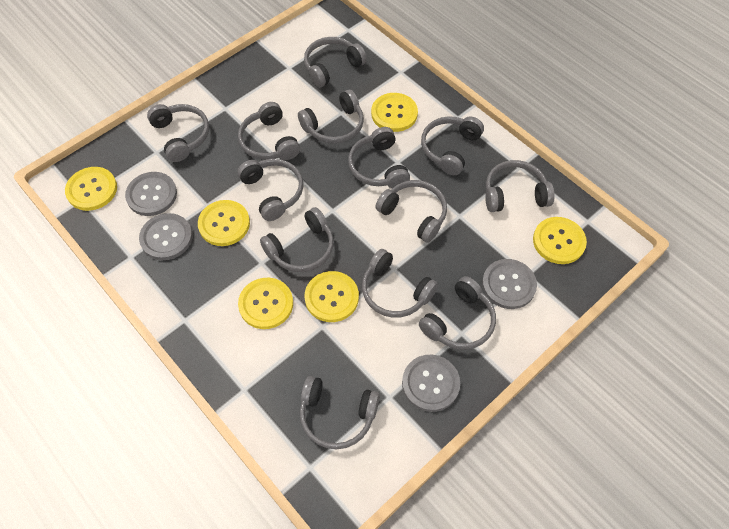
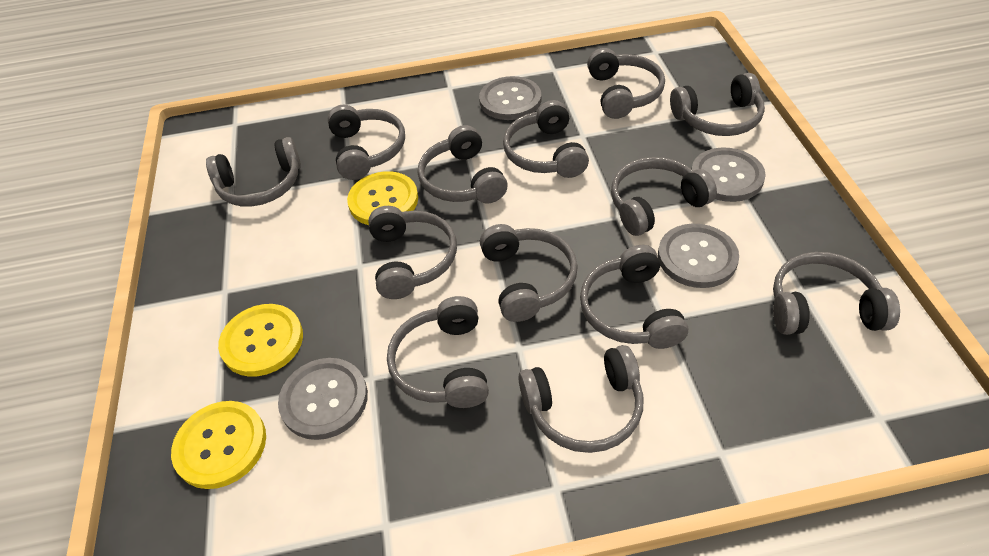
yellow button: 6 -> 3

